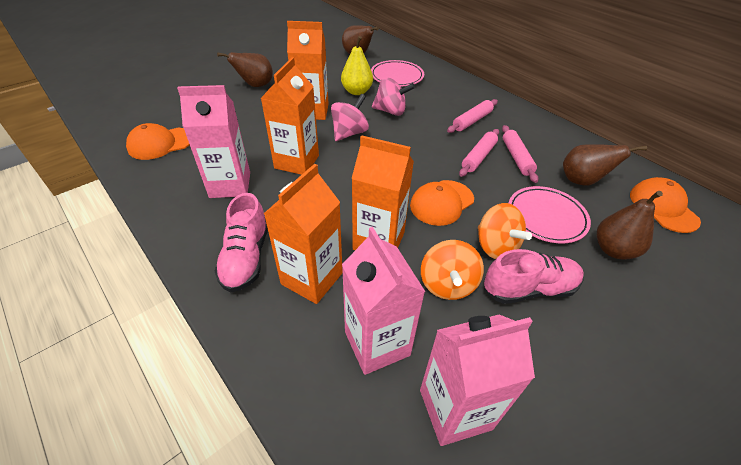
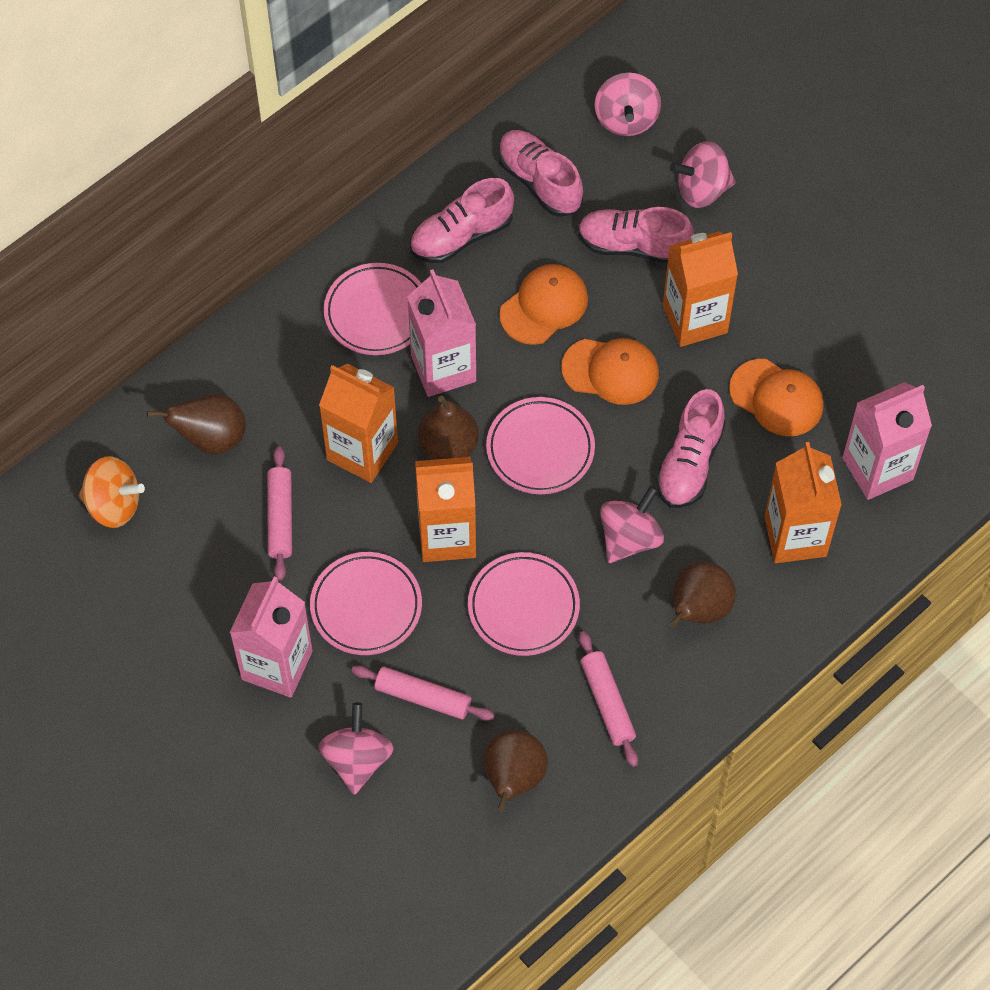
orange spinning top: 2 -> 1
pink plate: 2 -> 4
pink shoe: 2 -> 4
pink spinning top: 2 -> 4
yellow pear: 1 -> 0

